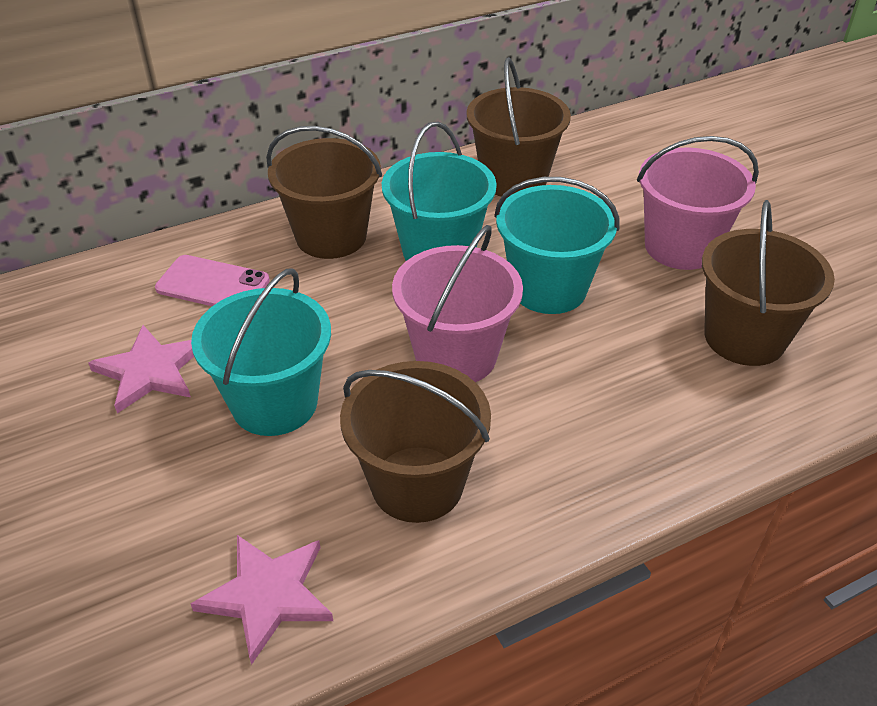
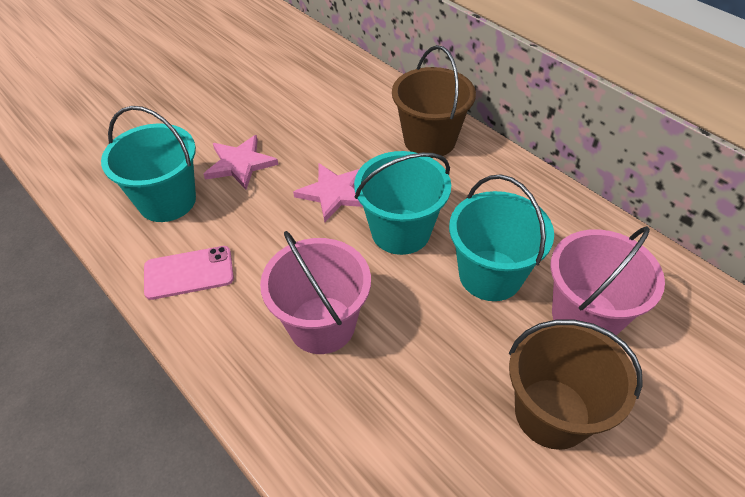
brown bucket: 4 -> 2

